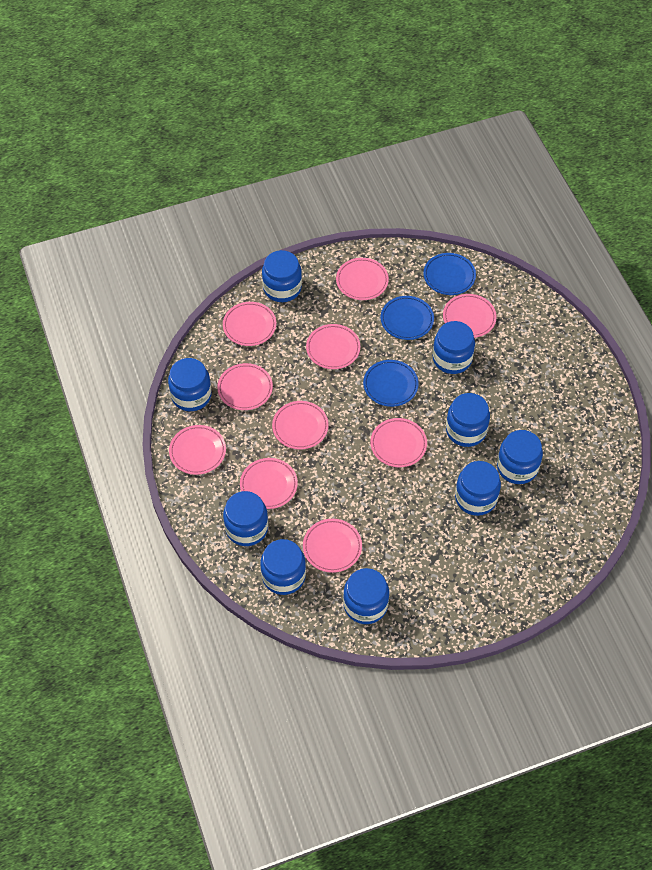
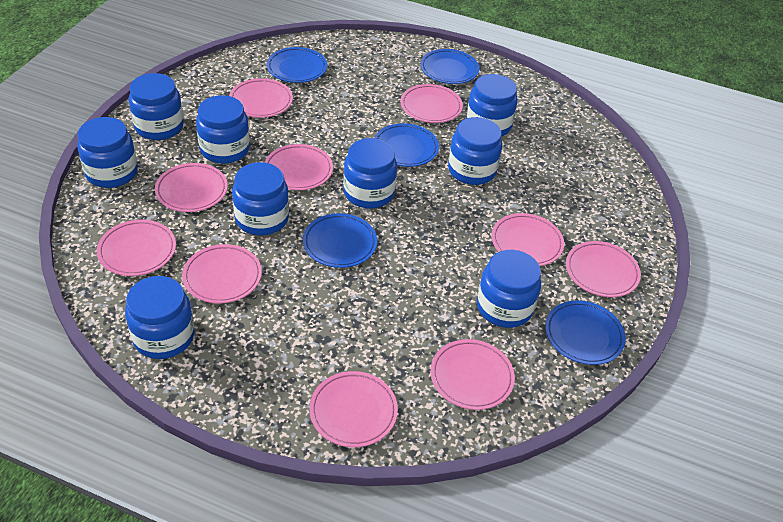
blue plate: 3 -> 5

